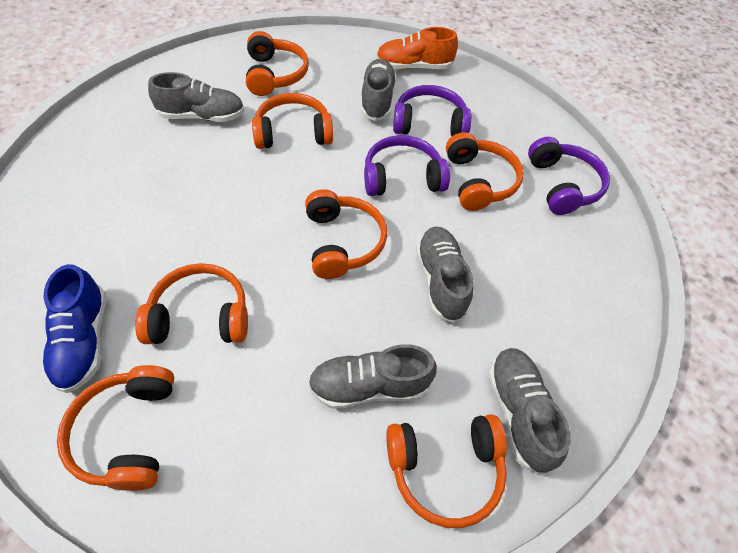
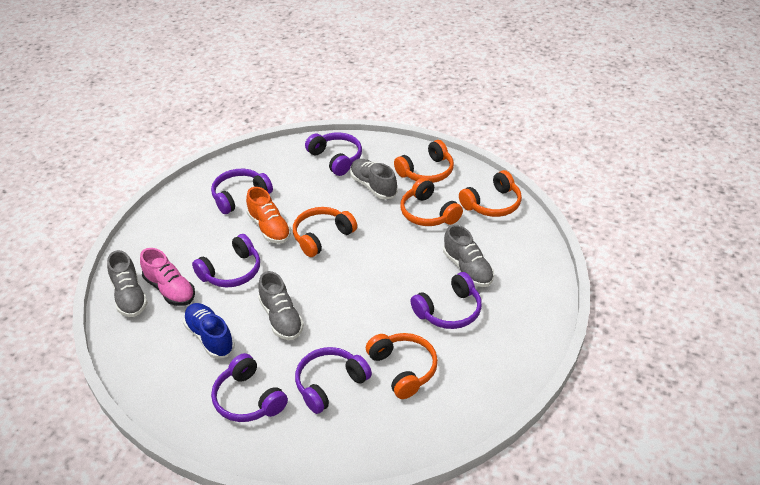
grey shoe: 5 -> 4
orange headphones: 7 -> 5
pink shoe: 0 -> 1
purple headphones: 3 -> 6

